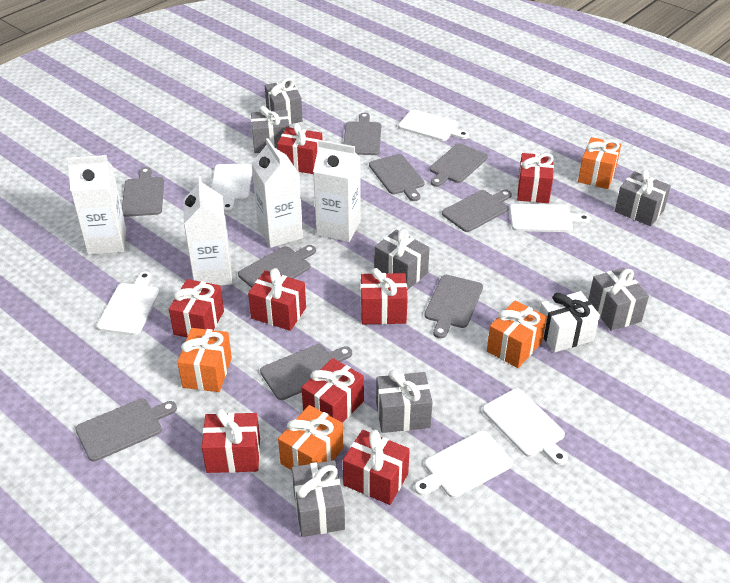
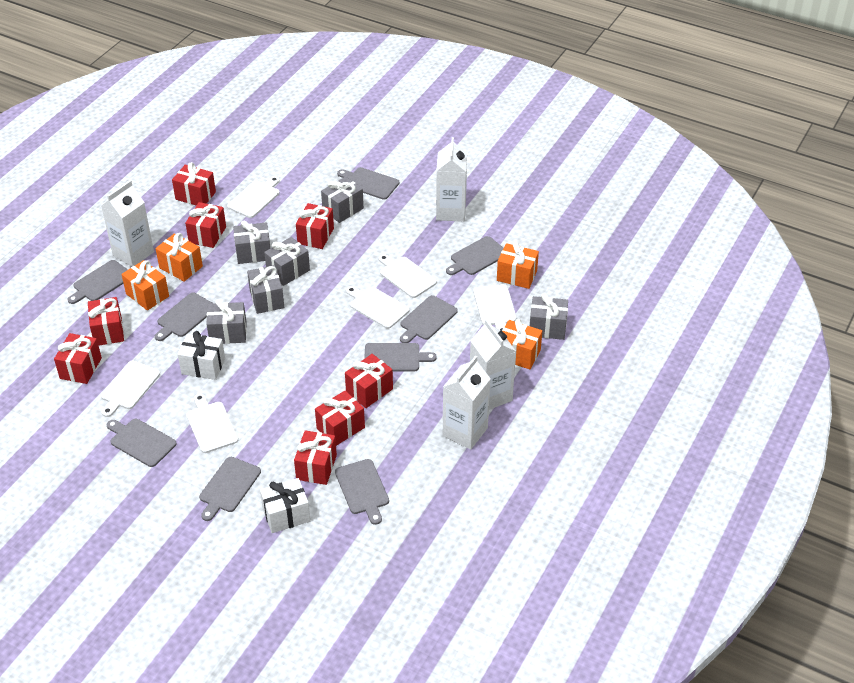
grey gift: 7 -> 6
white gift: 1 -> 2

